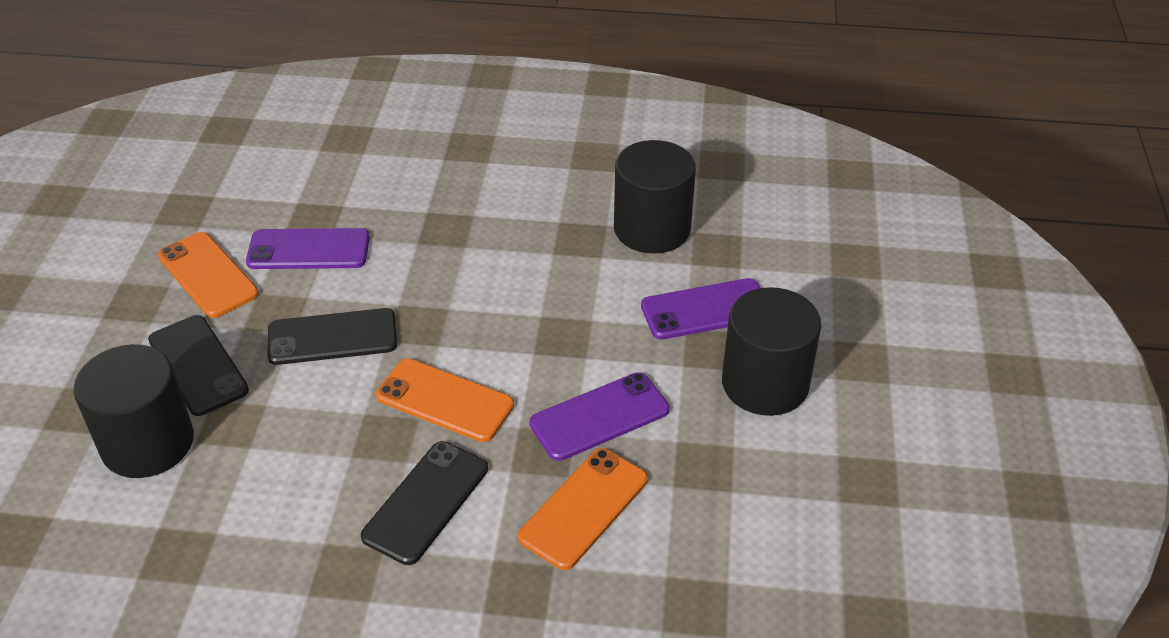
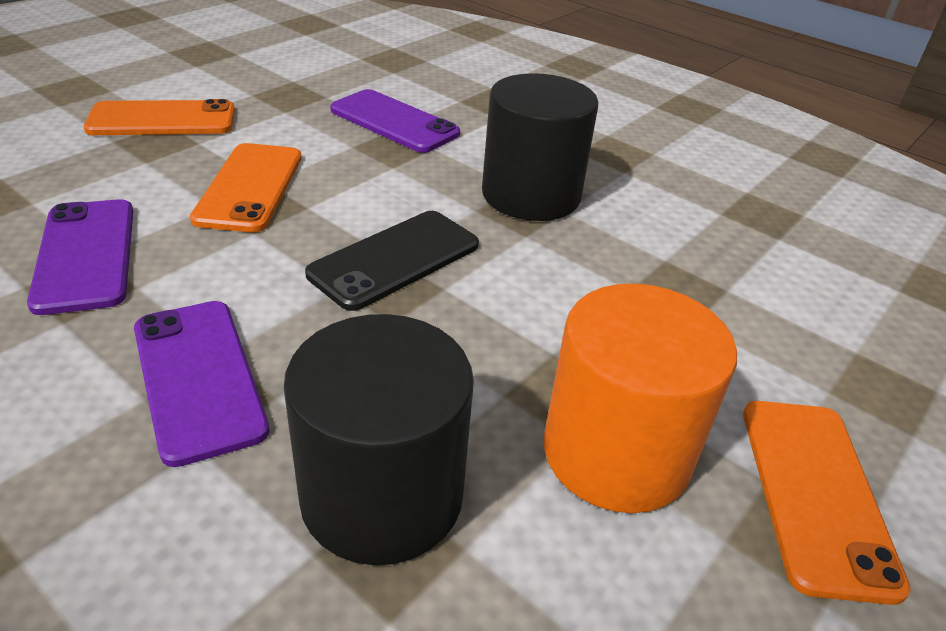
black cylinder: 3 -> 2
black phone: 3 -> 1
orange cylinder: 0 -> 1

